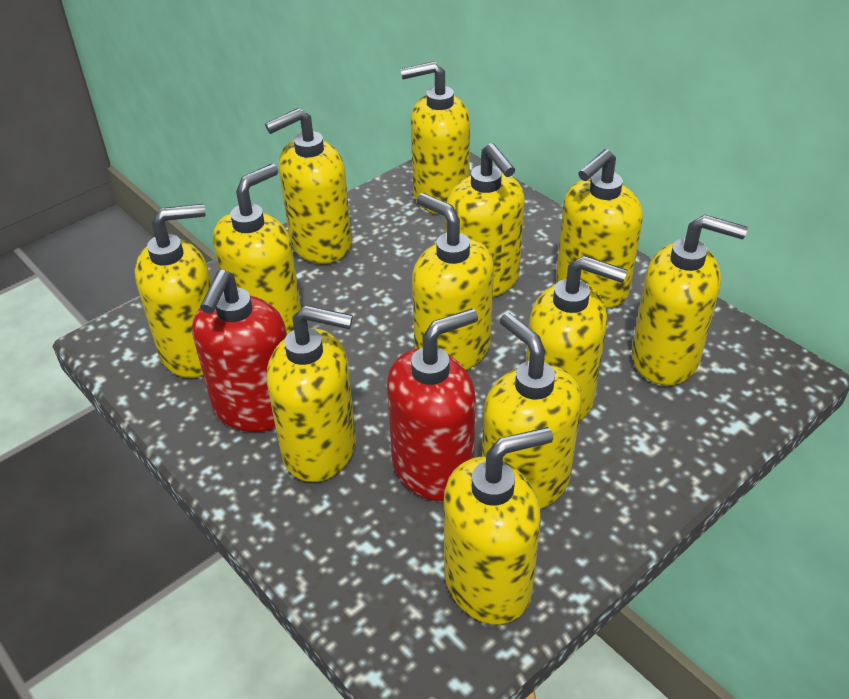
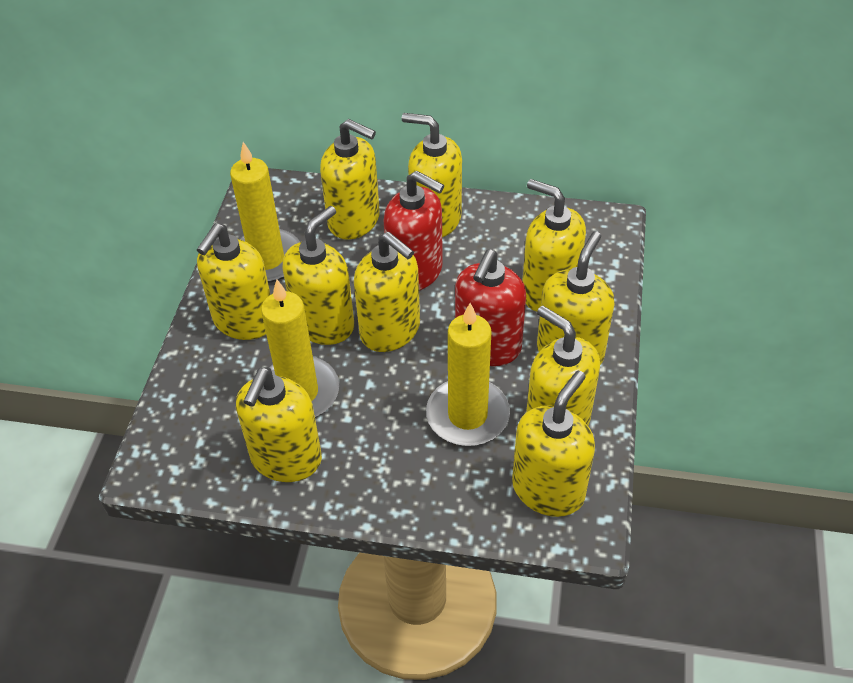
yellow candle: 0 -> 3
yellow soap dispenser: 12 -> 10

